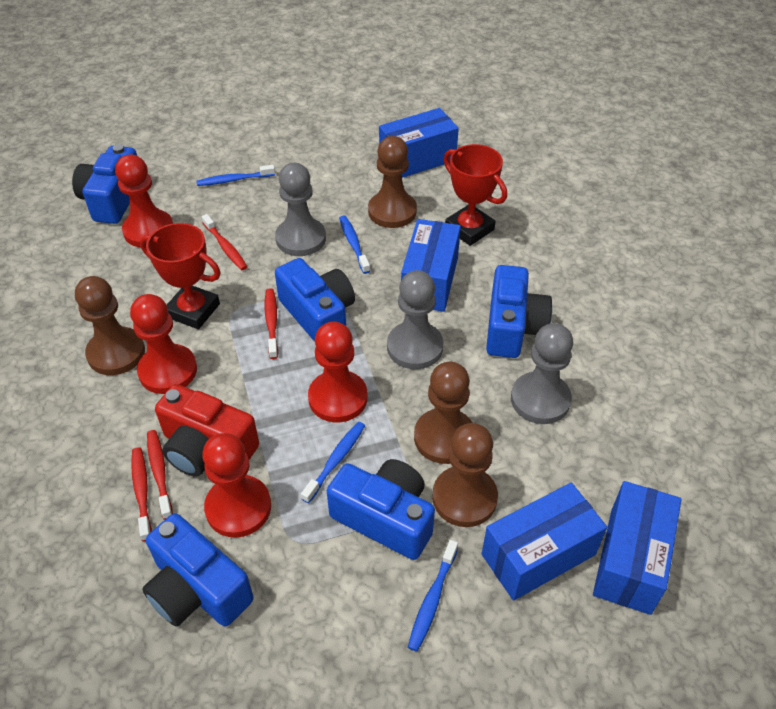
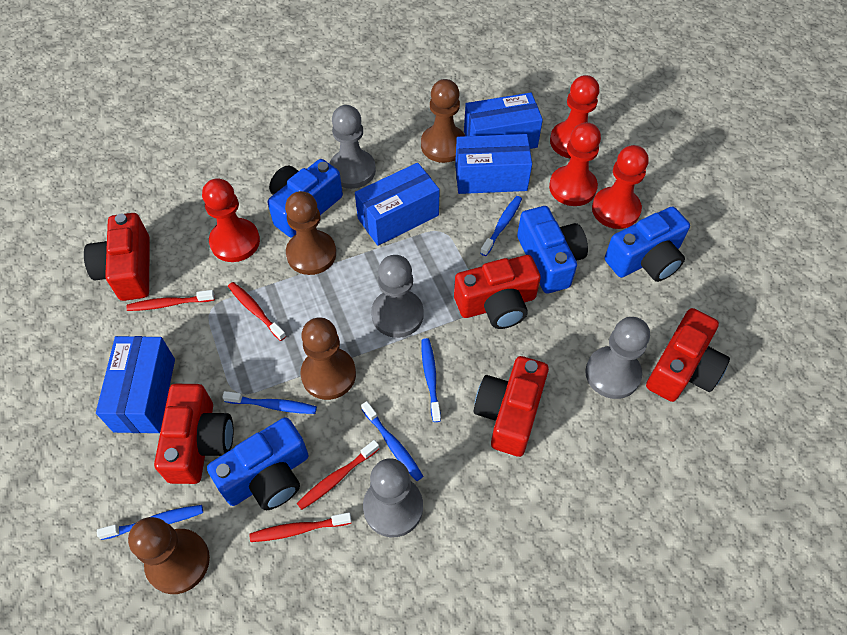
blue camera: 5 -> 4
blue toothbrush: 4 -> 5
grey pawn: 3 -> 4
red camera: 1 -> 5
red trophy: 2 -> 0

